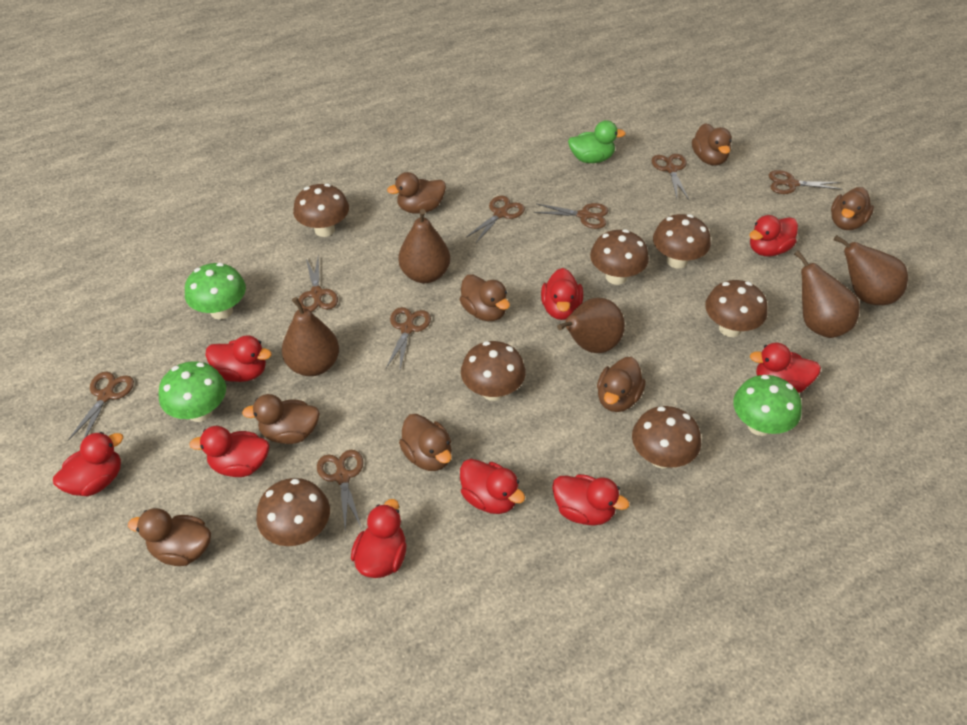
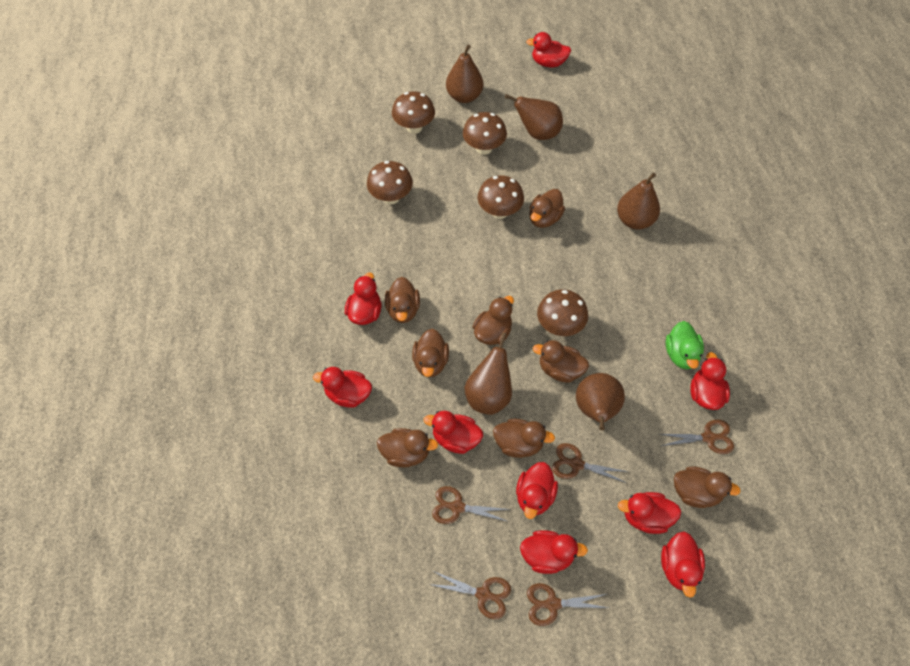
brown mushroom: 7 -> 5
brown scissors: 8 -> 5
green mushroom: 3 -> 0

